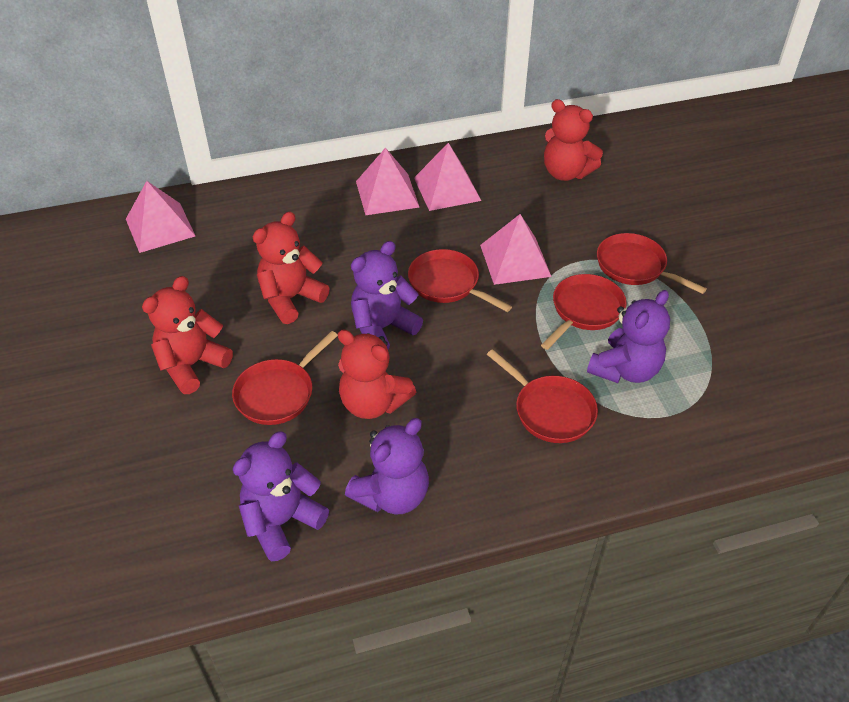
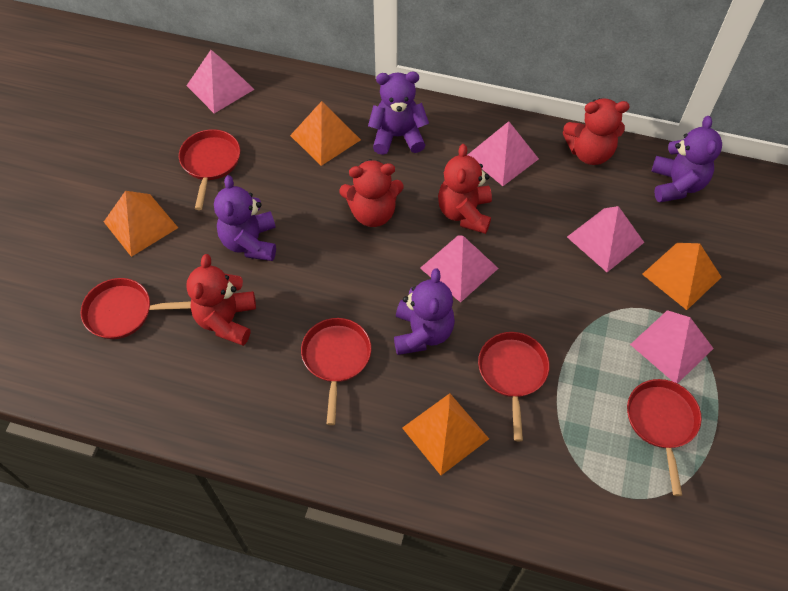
orange pyramid: 0 -> 4
pink pyramid: 4 -> 5

